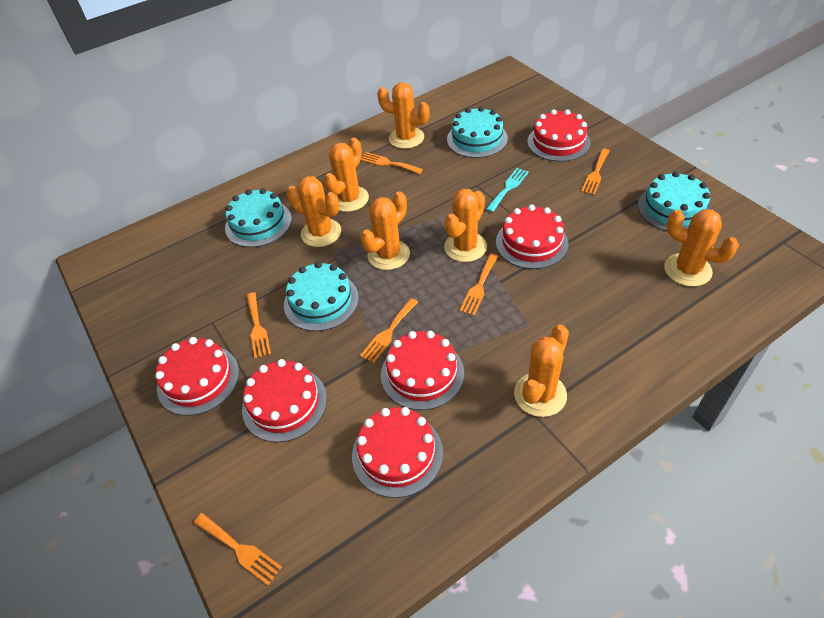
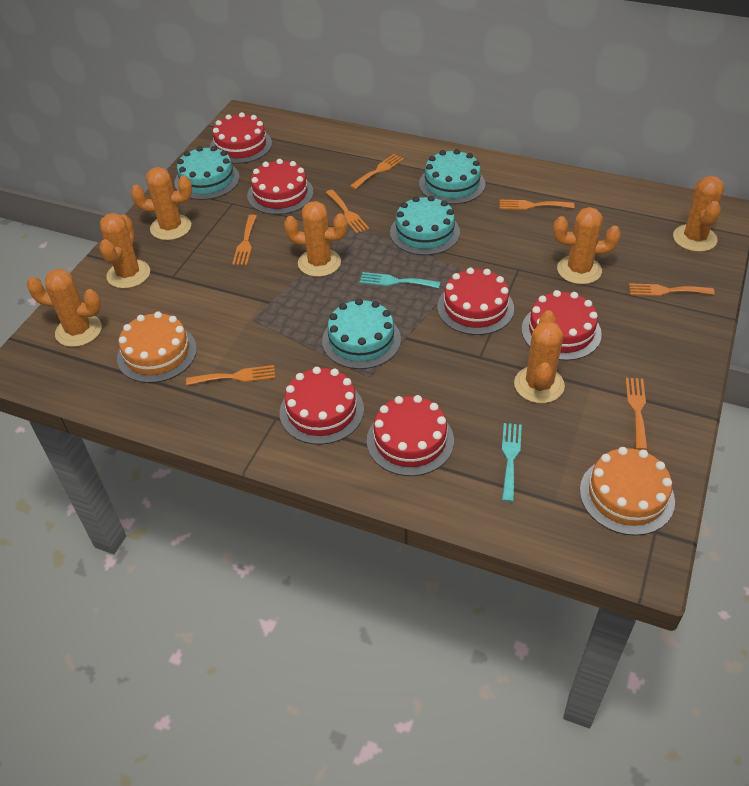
orange cake: 0 -> 2
orange fork: 6 -> 7
turquoise fork: 1 -> 2

